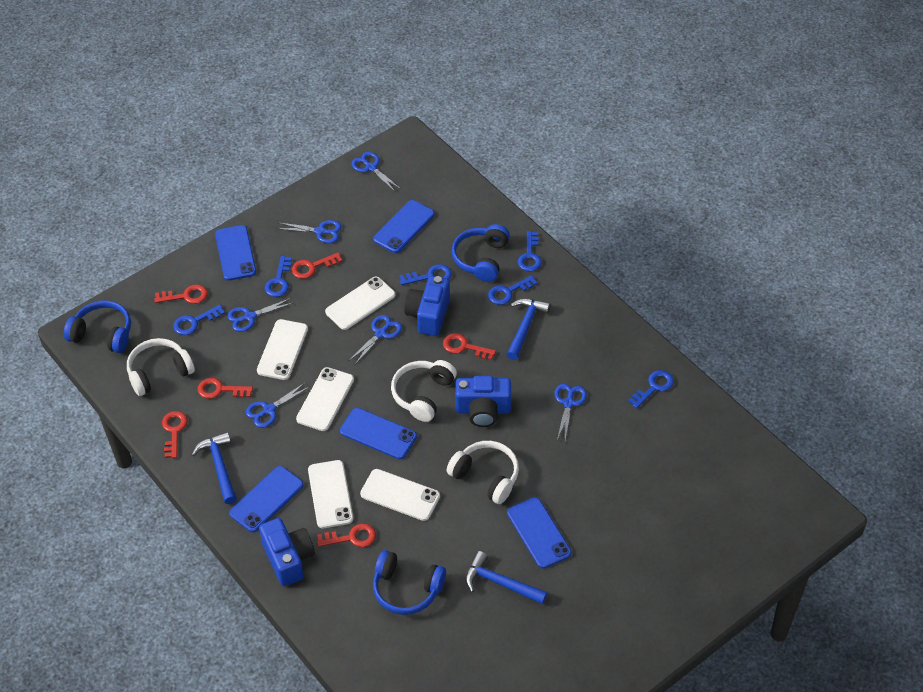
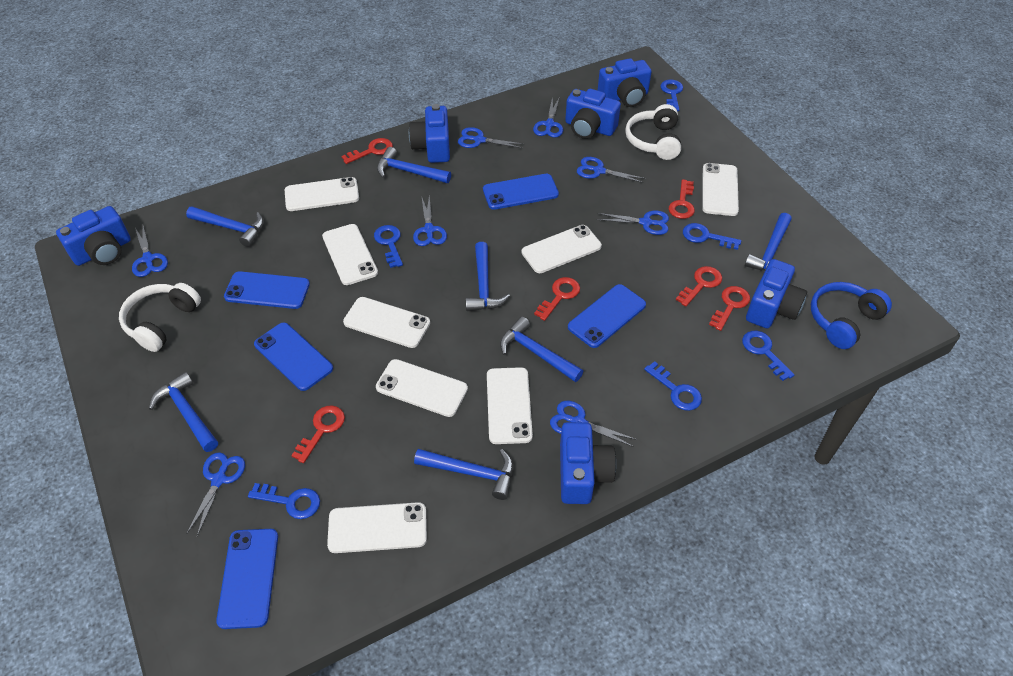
blue camera: 3 -> 6
blue hammer: 3 -> 7
blue headphones: 3 -> 1
blue scissors: 6 -> 8
white headphones: 3 -> 2
white phone: 5 -> 8

